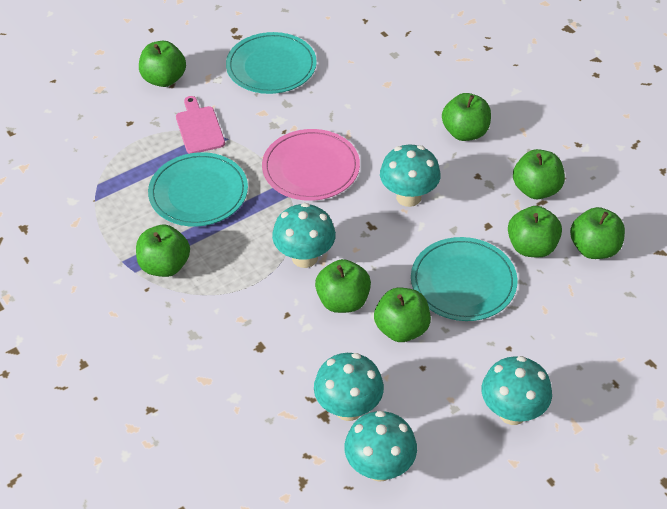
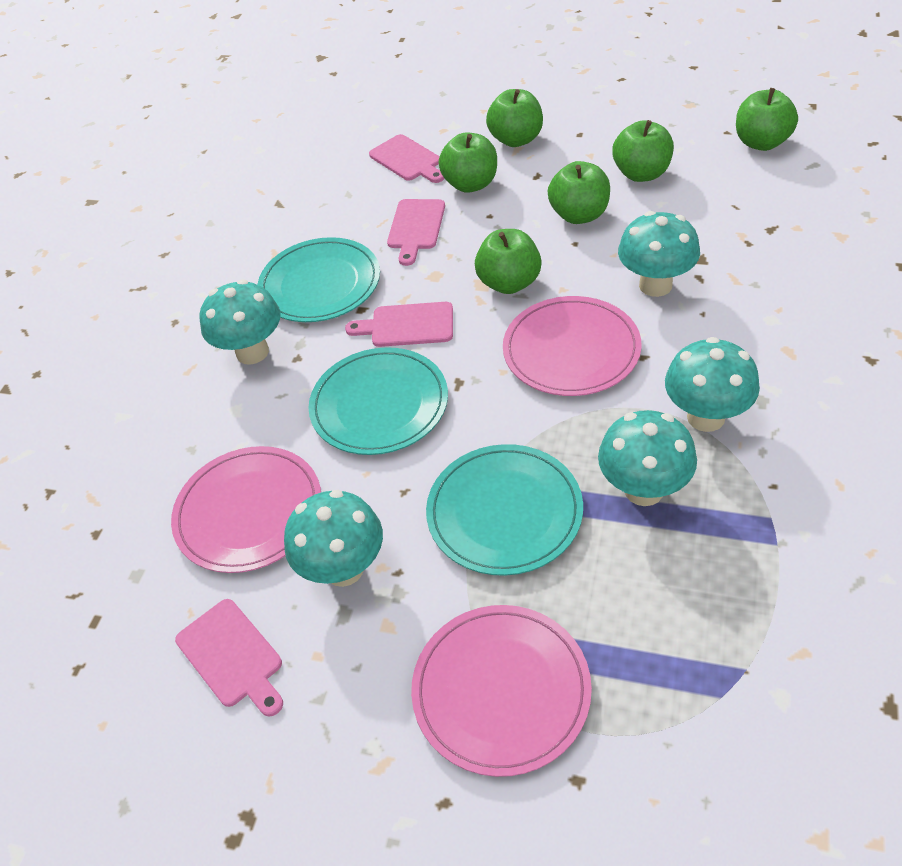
green apple: 8 -> 6
pink cutting board: 1 -> 4
pink plate: 1 -> 3

